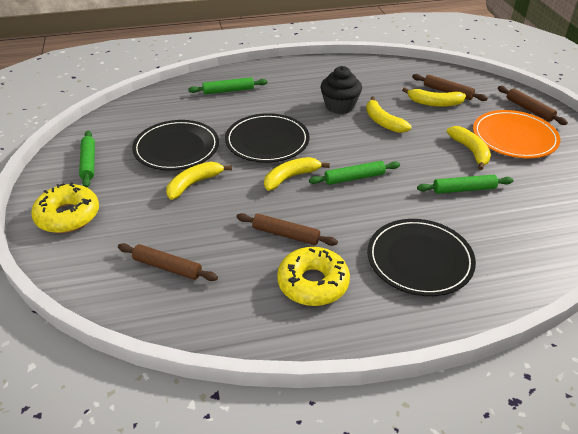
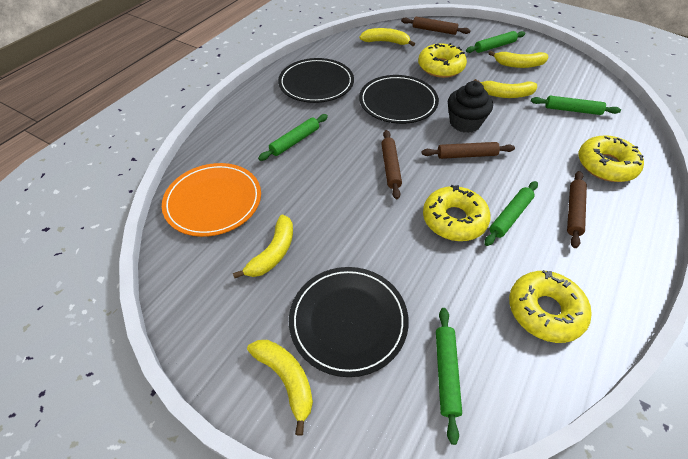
green rolling pin: 4 -> 5
yellow donut: 2 -> 4

